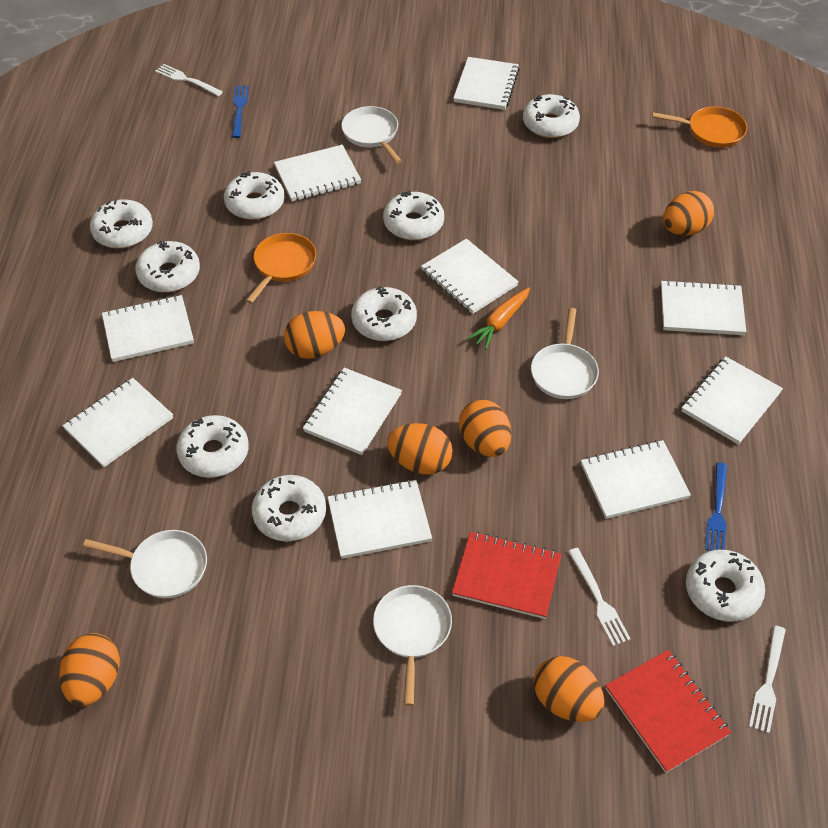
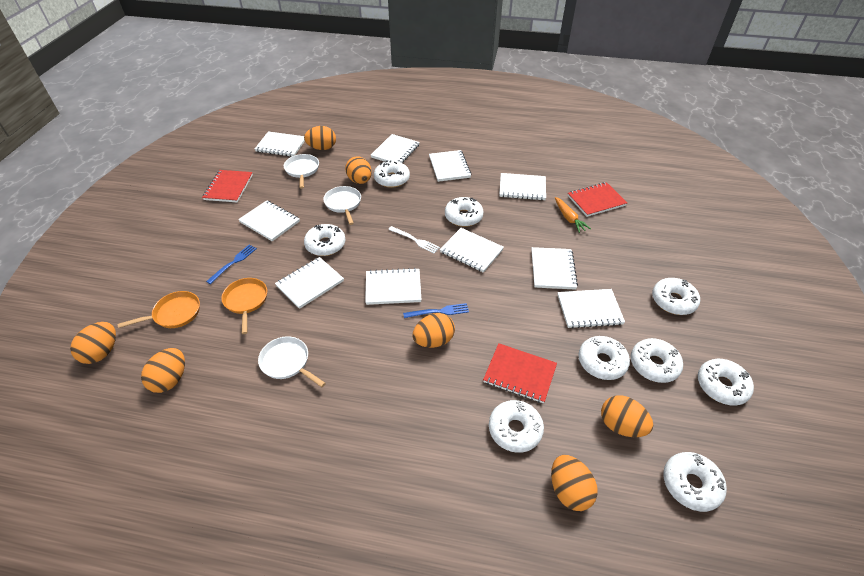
orange egg: 6 -> 7
red notebook: 2 -> 3
white fork: 3 -> 1
white pan: 4 -> 3

